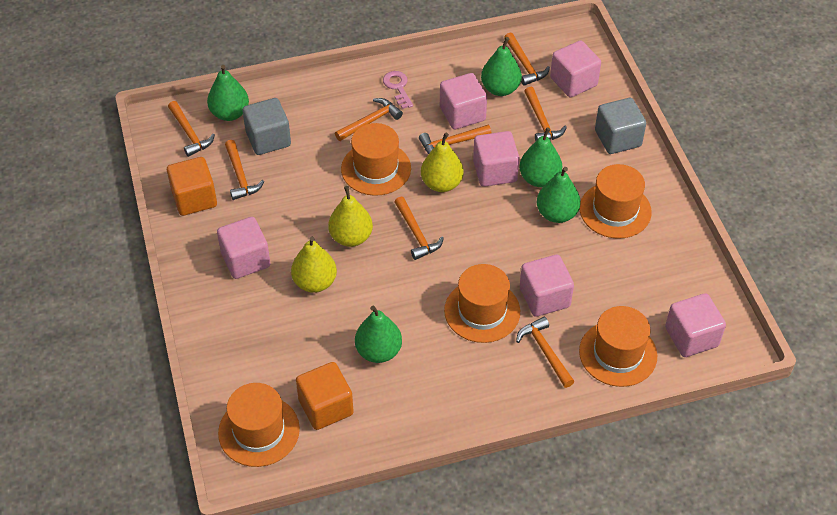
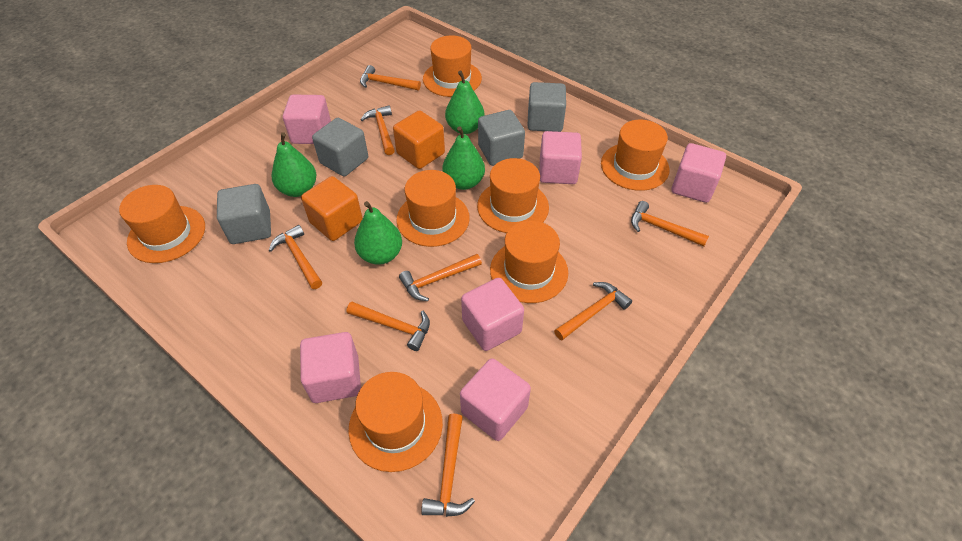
green pear: 5 -> 4
grey cube: 2 -> 4
orange hat: 5 -> 7
pink key: 1 -> 0
yellow pear: 3 -> 0

